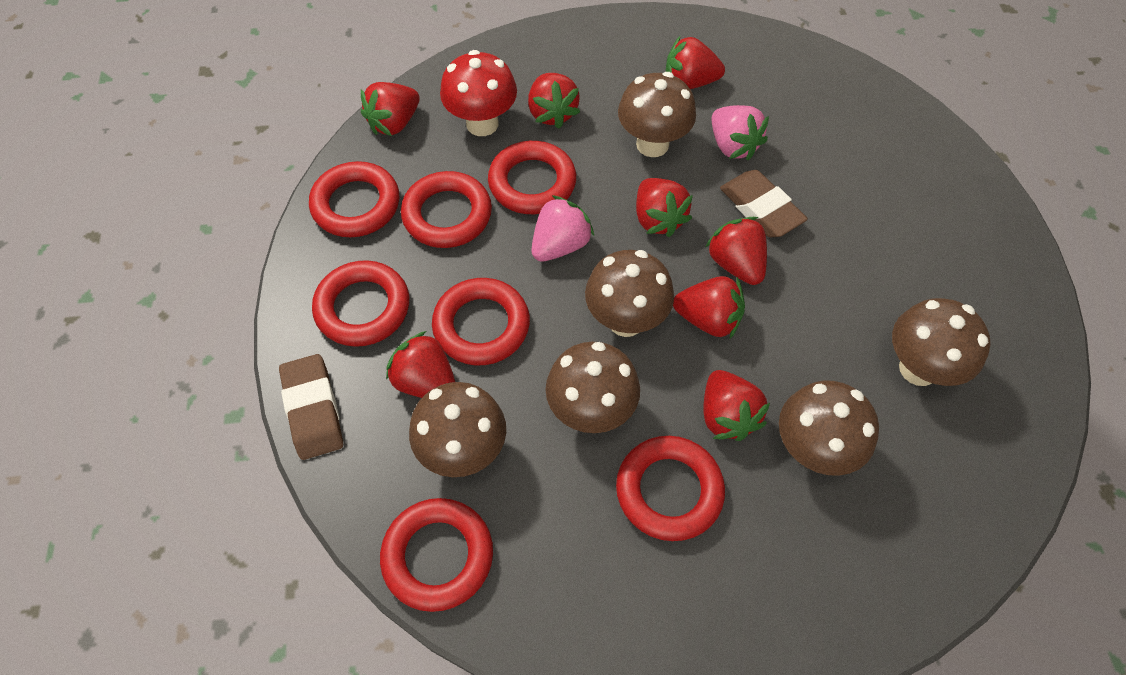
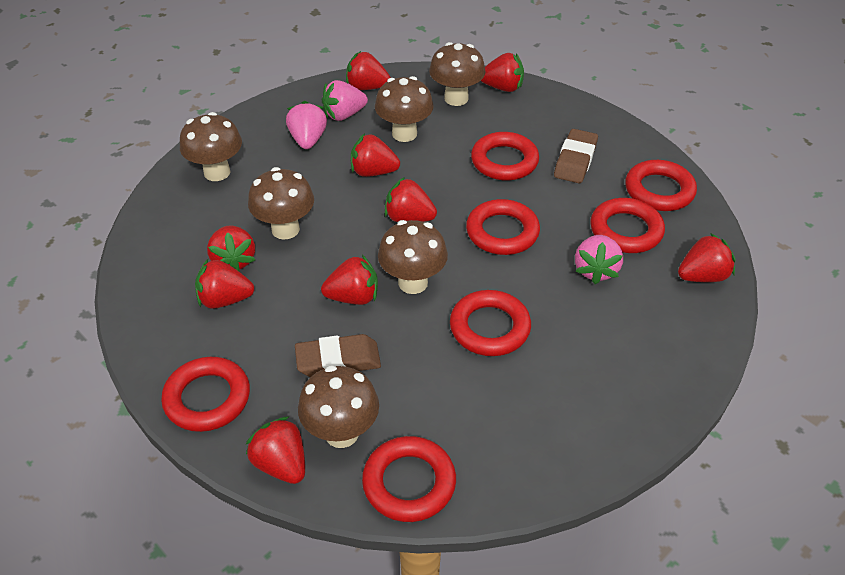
pink strawberry: 2 -> 3
red mushroom: 1 -> 0
red strawberry: 8 -> 9

